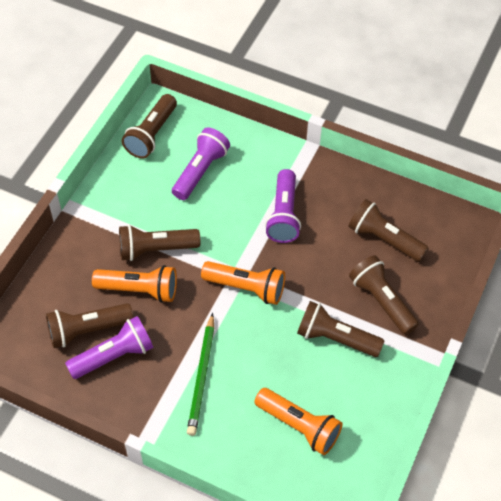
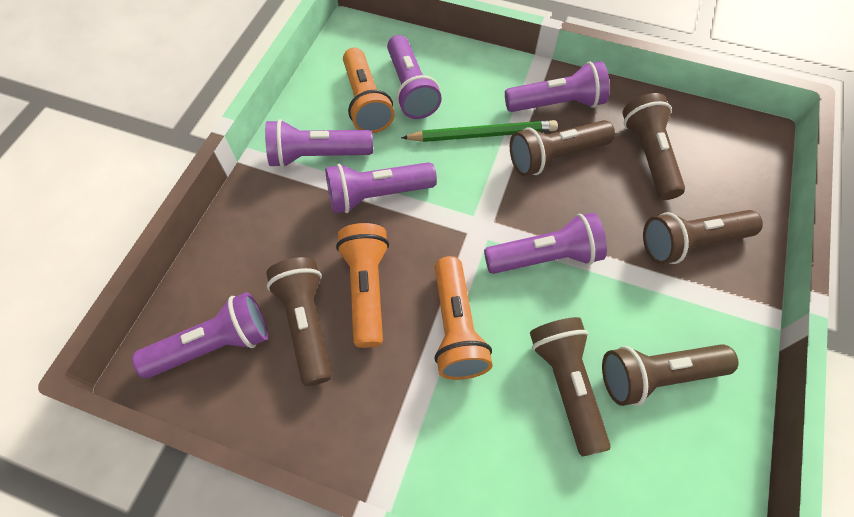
purple flashlight: 3 -> 6

